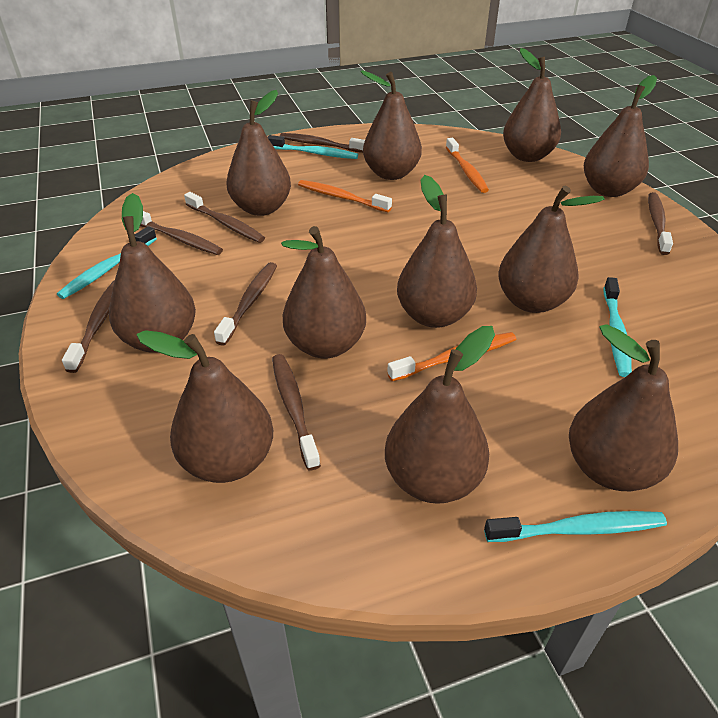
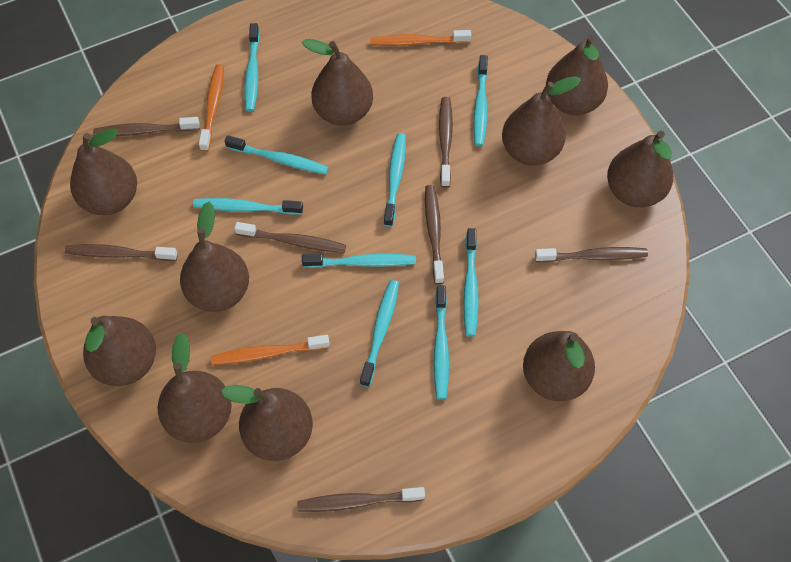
brown pear: 11 -> 10
turquoise toothbrush: 4 -> 9

